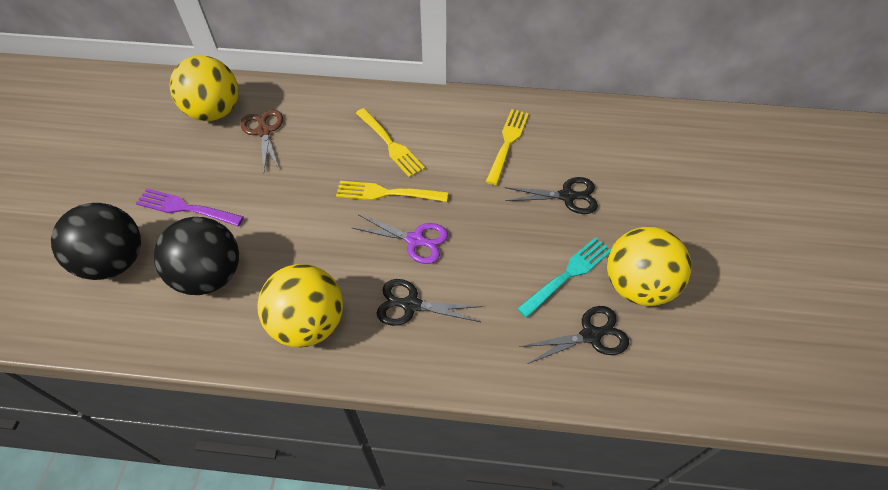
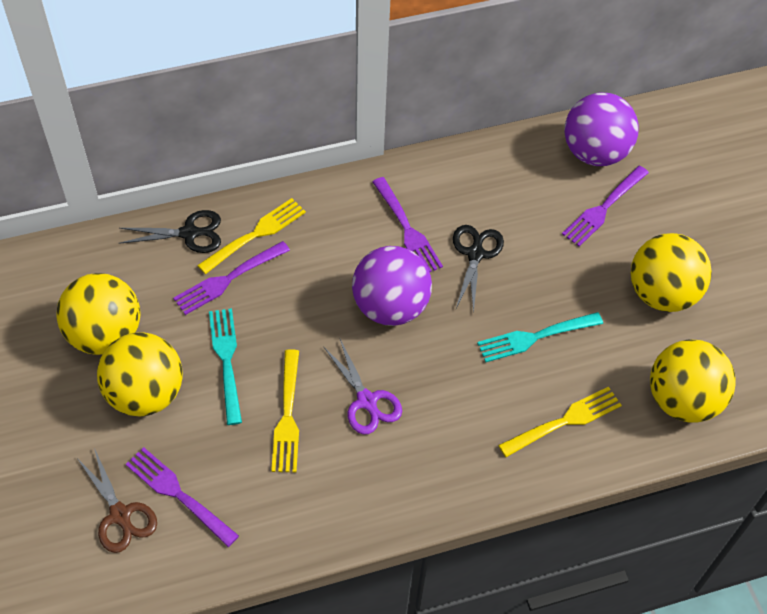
black ball: 2 -> 0
black scissors: 3 -> 2
purple ball: 0 -> 2
purple fork: 1 -> 4
turquoise fork: 1 -> 2
yellow ball: 3 -> 4

